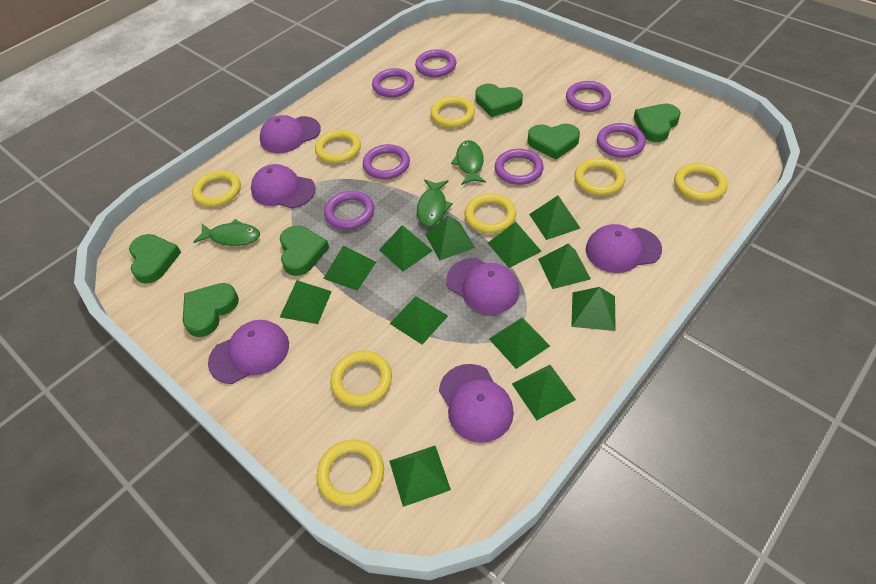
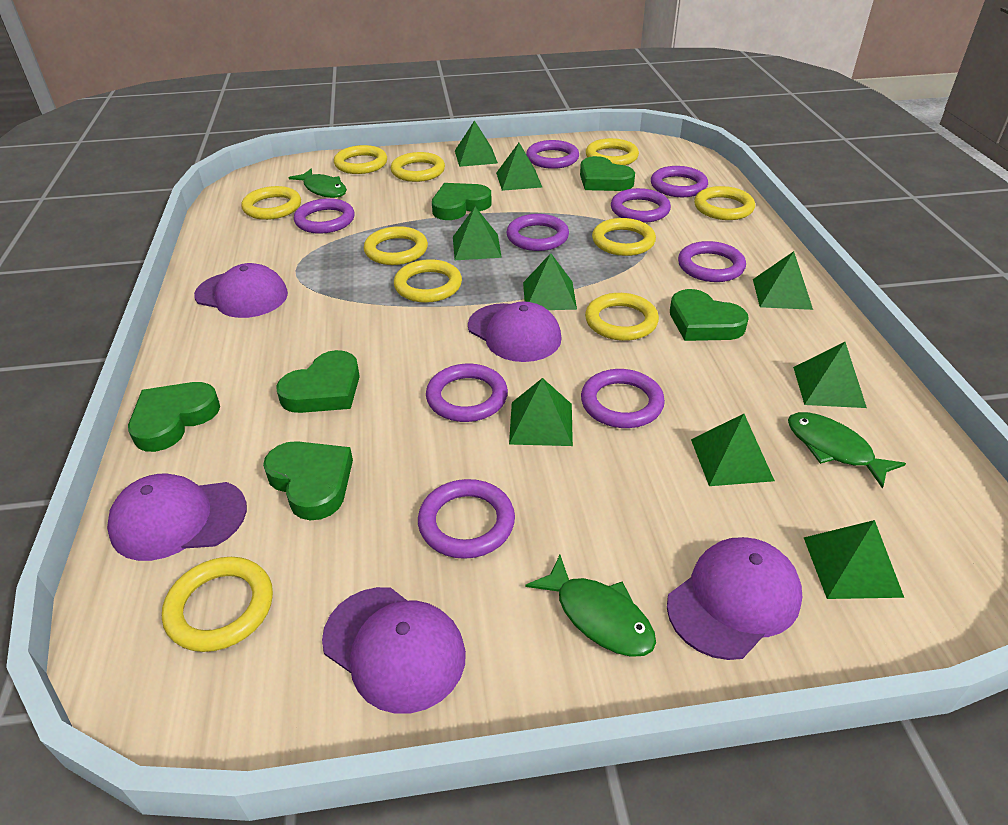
green pyramid: 12 -> 9
purple cap: 6 -> 5
purple ring: 7 -> 9
yellow ring: 8 -> 10

